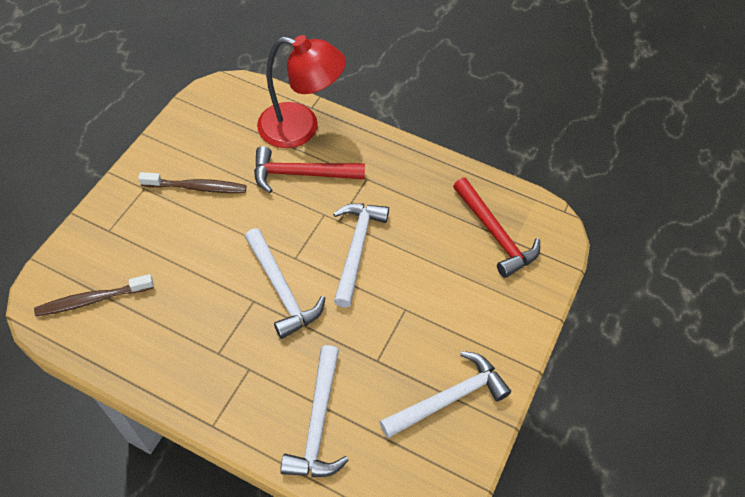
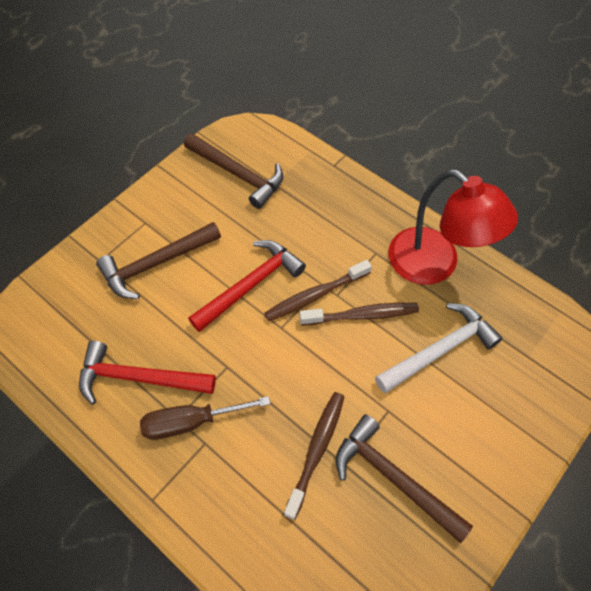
brown hammer: 0 -> 3
brown screwdriver: 0 -> 1
brown toothbrush: 2 -> 3
white hammer: 4 -> 1

